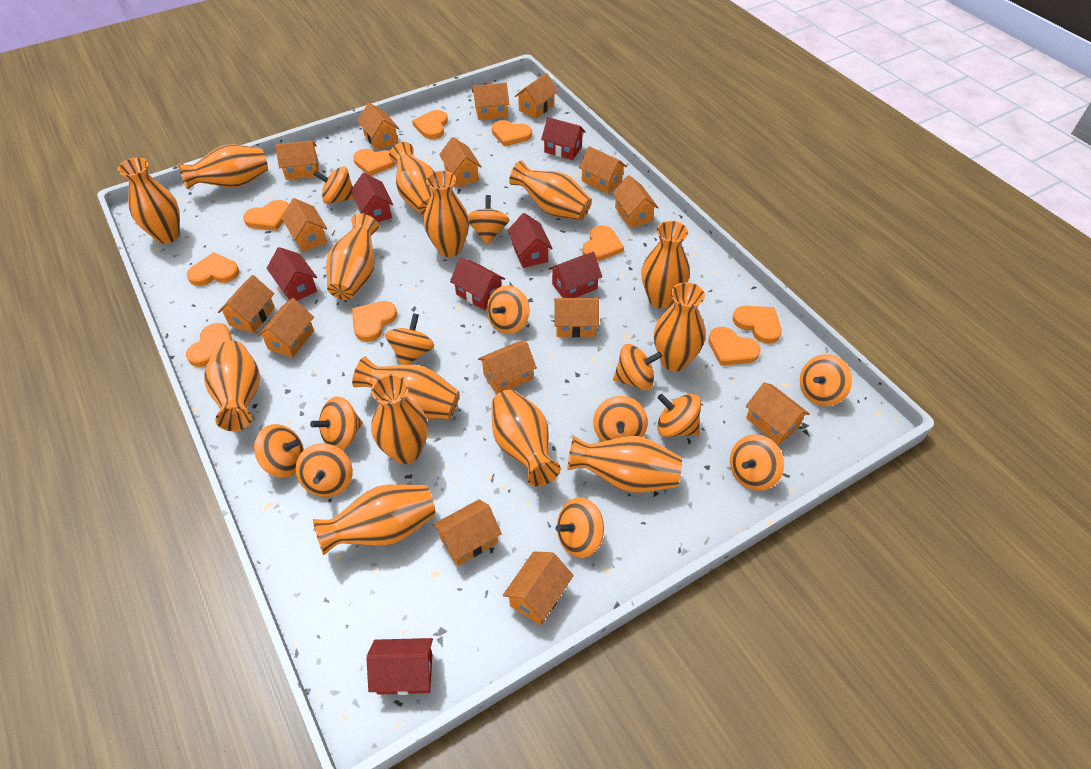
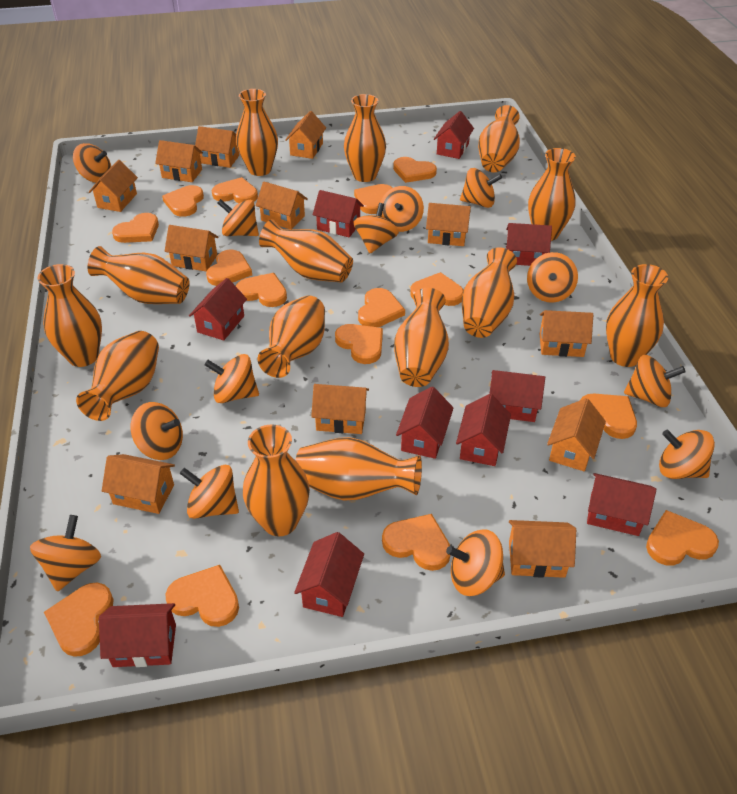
orange heart: 10 -> 15
orange house: 15 -> 12
red house: 7 -> 10

